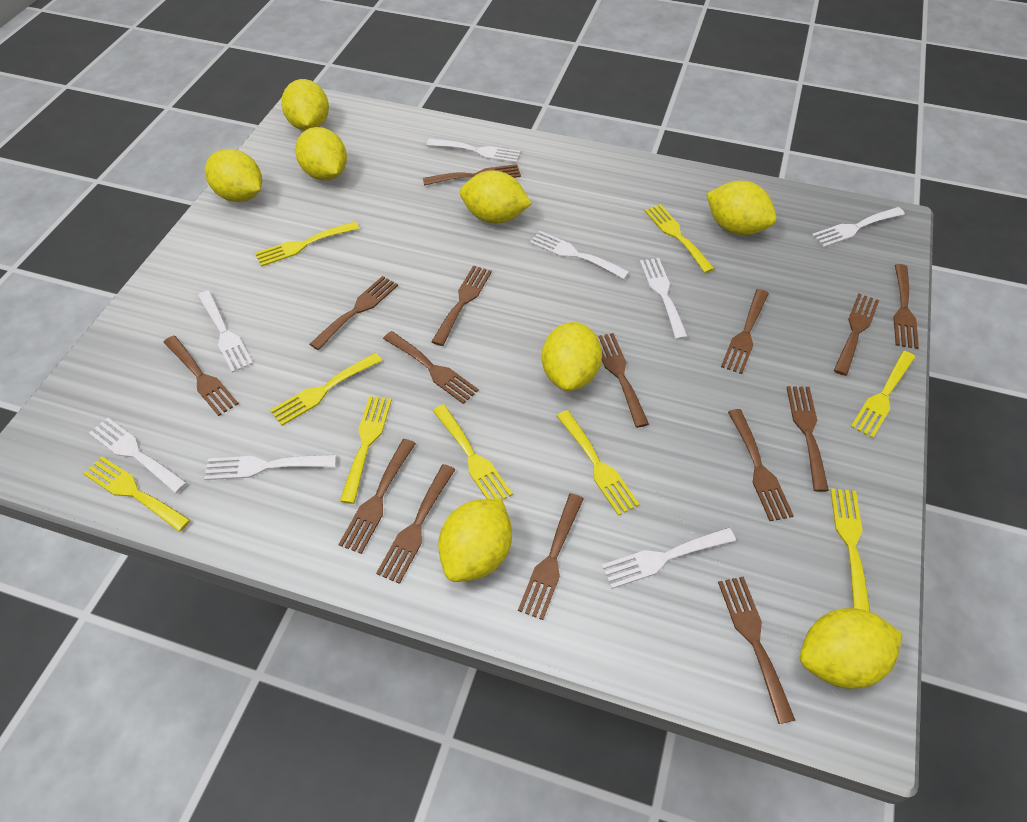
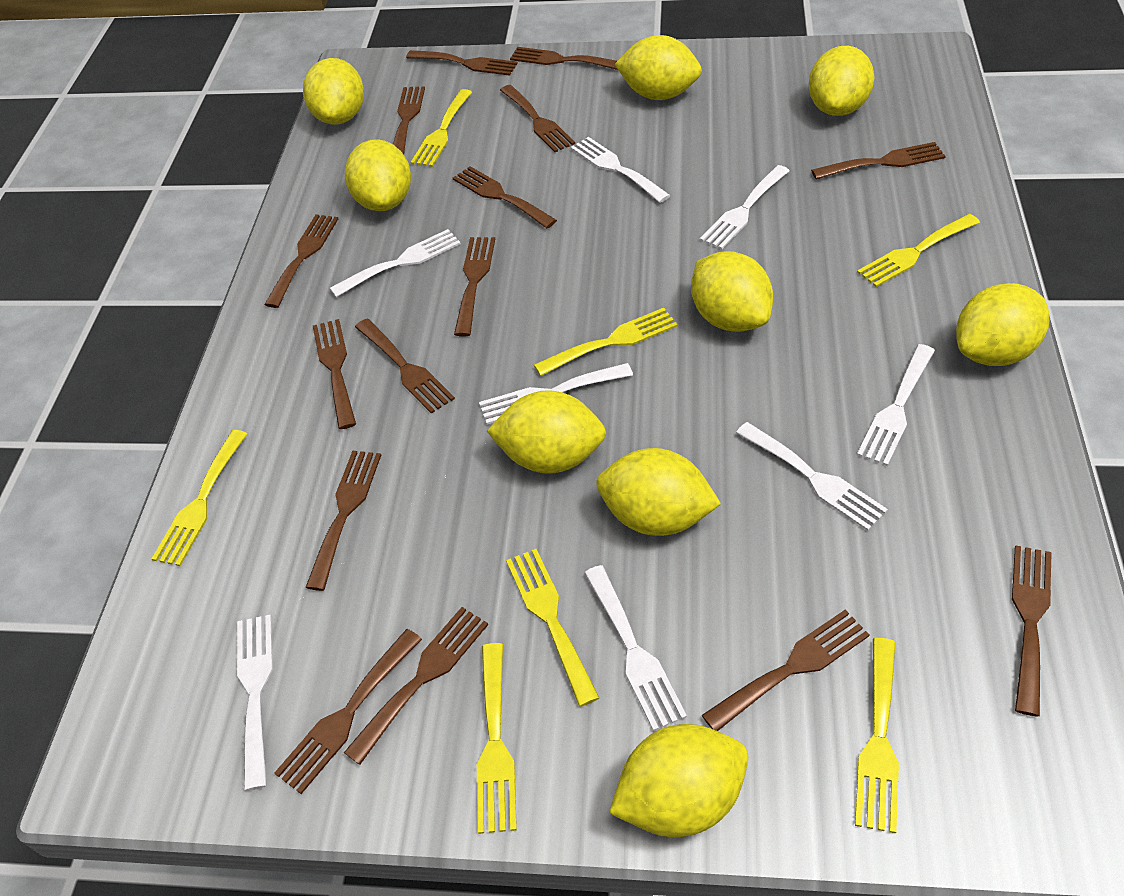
yellow fork: 9 -> 7
yellow lemon: 8 -> 9

